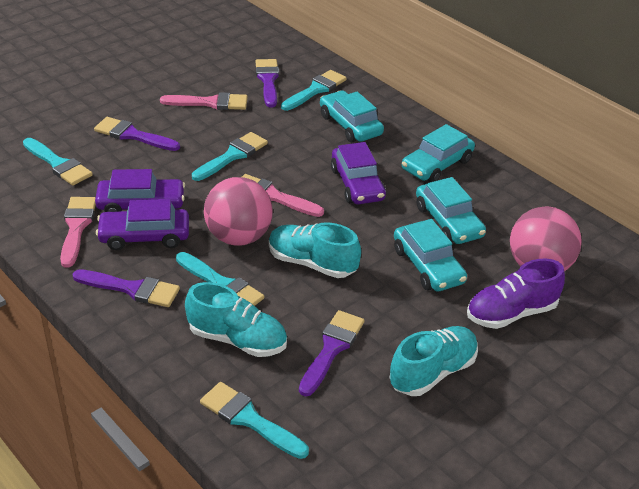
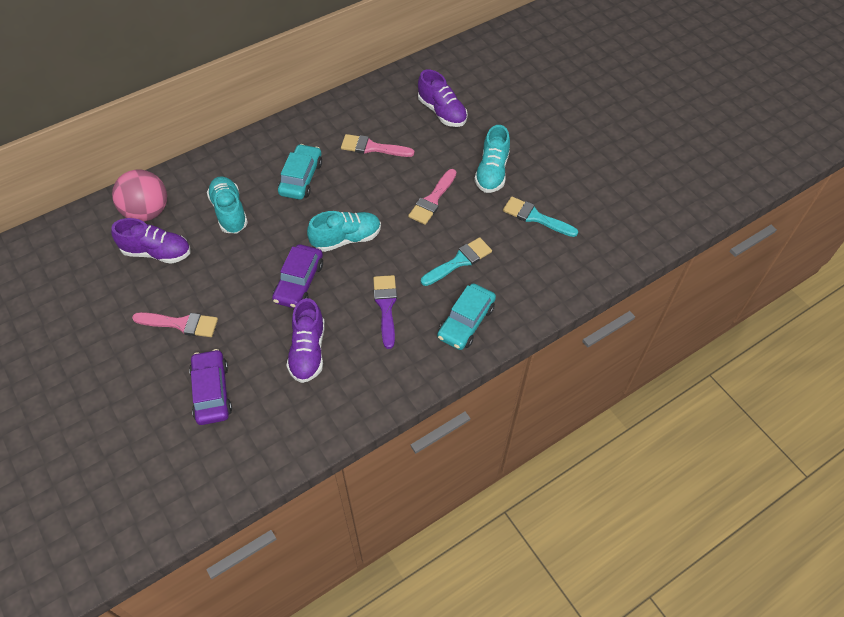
pink ball: 2 -> 1
purple brush: 4 -> 1
purple car: 3 -> 2
purple shoe: 1 -> 3
turquoise brush: 5 -> 2
turquoise car: 4 -> 2

